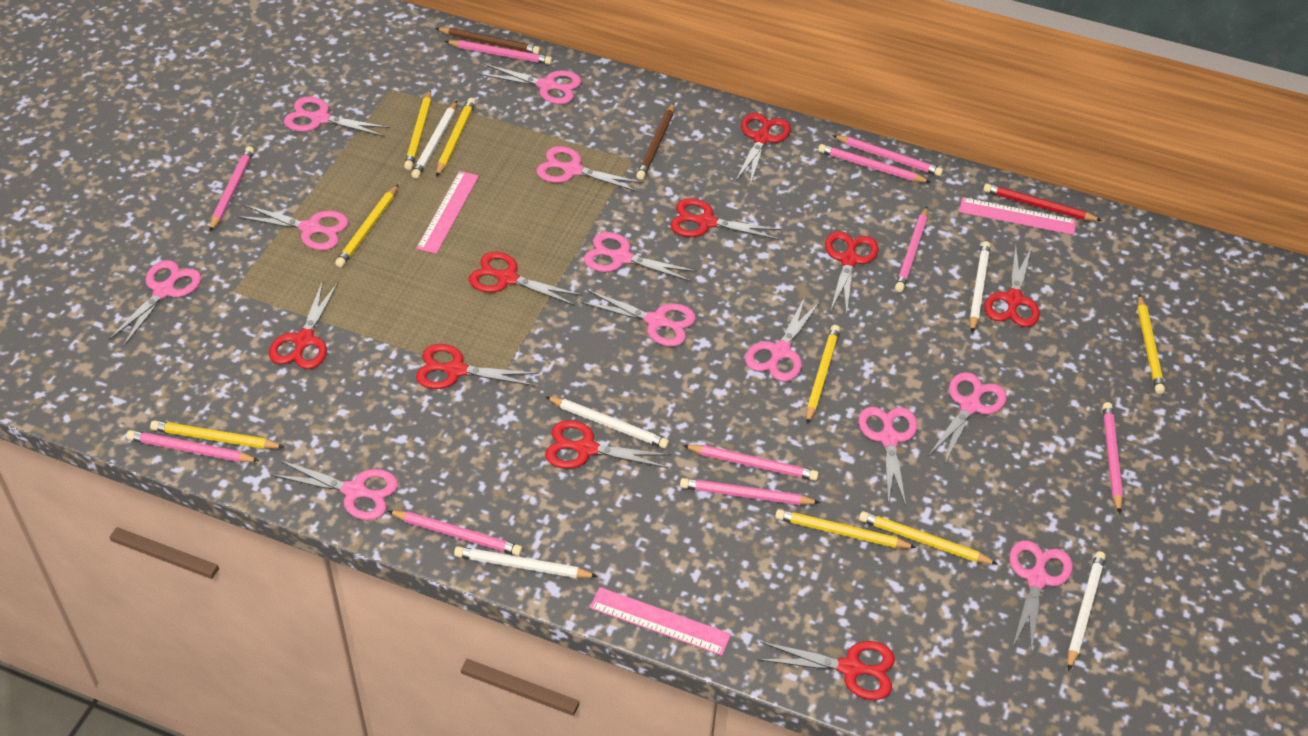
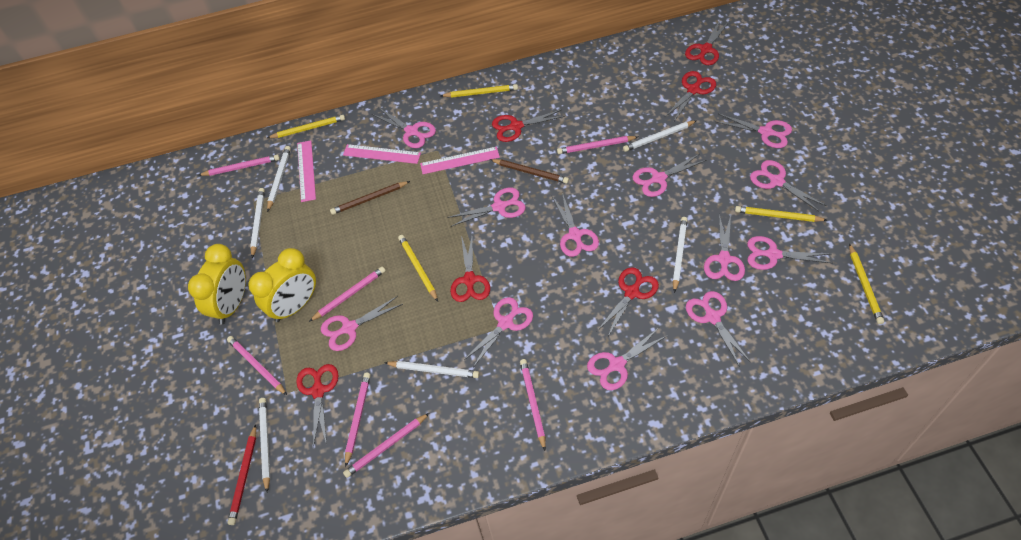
pink pencil: 10 -> 7
red scissors: 9 -> 6
white pencil: 5 -> 6
yellow clock: 0 -> 2
yellow pencil: 8 -> 5

